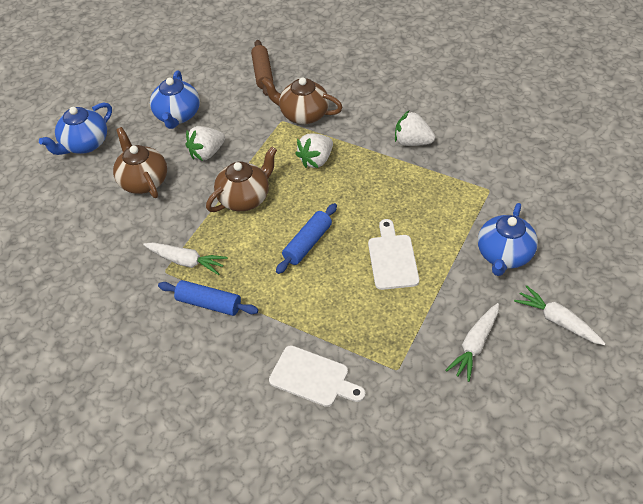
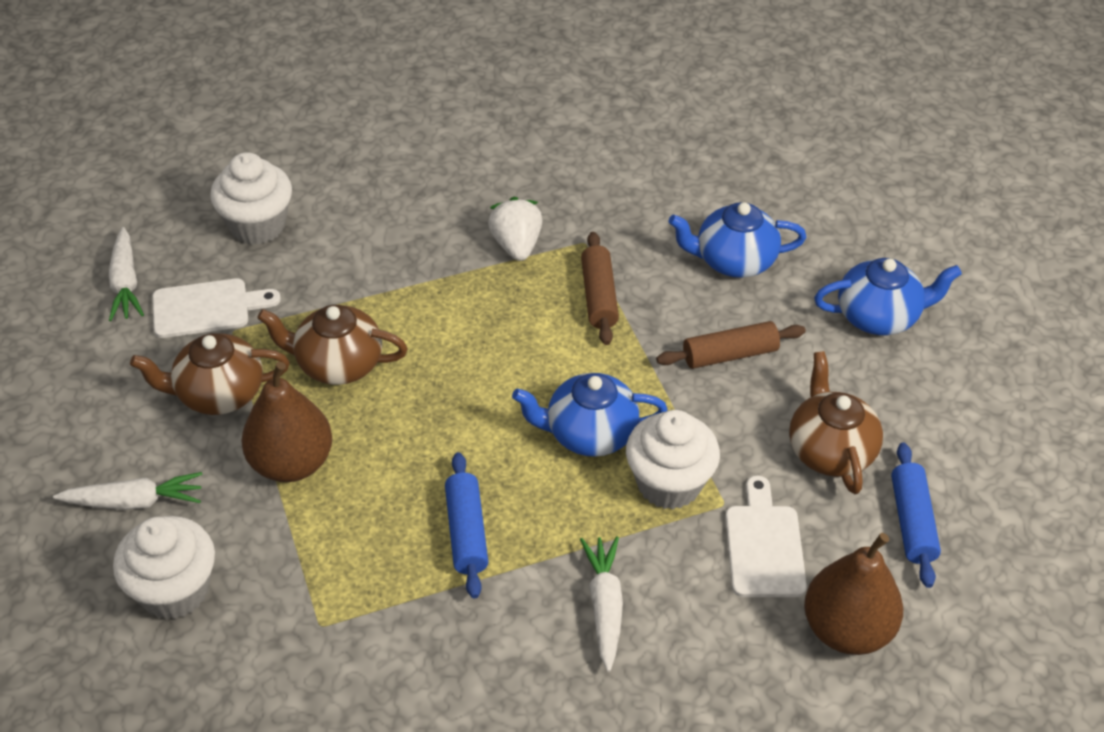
brown pear: 0 -> 2
brown rolling pin: 1 -> 2
white cupcake: 0 -> 3
white strawberry: 3 -> 1

